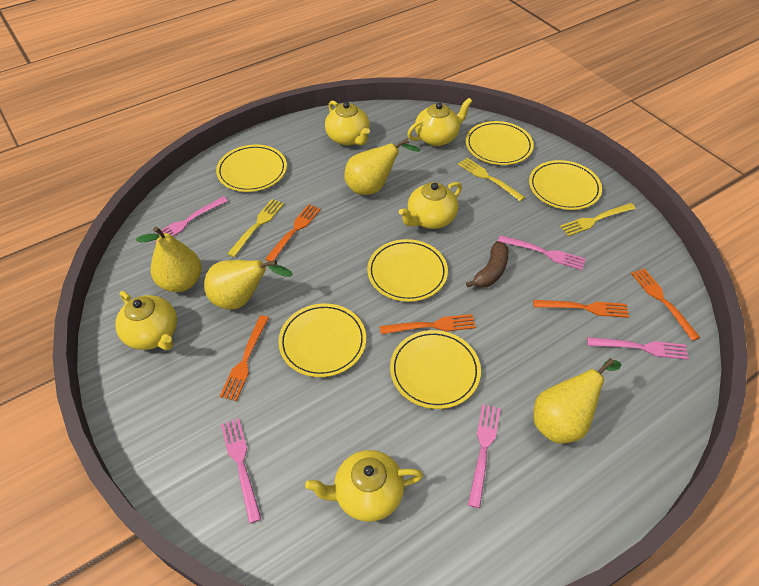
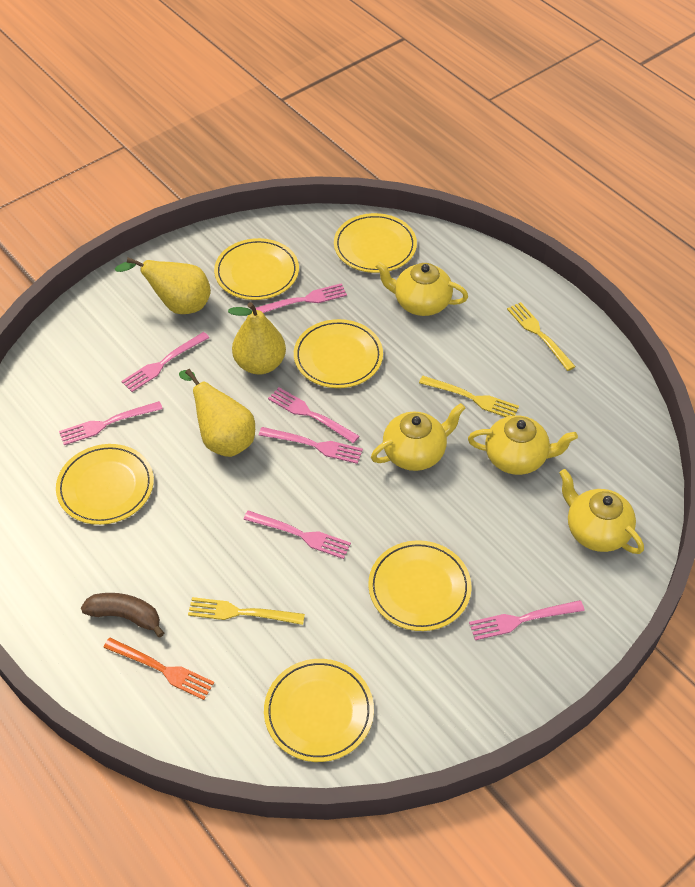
orange fork: 5 -> 1
pink fork: 5 -> 7
yellow pear: 4 -> 3
yellow teapot: 5 -> 4

